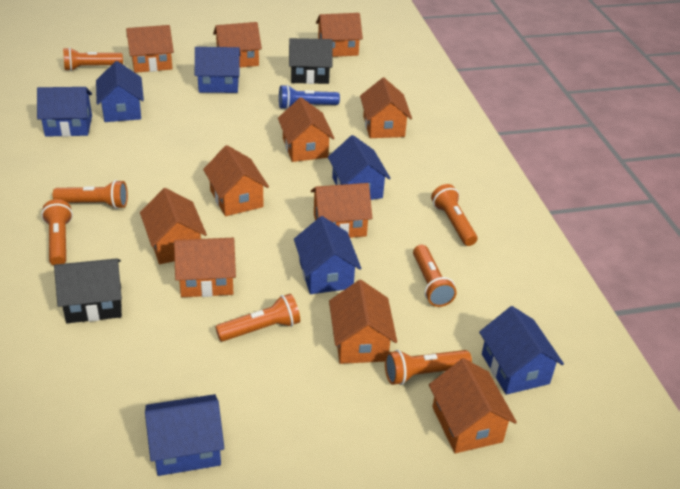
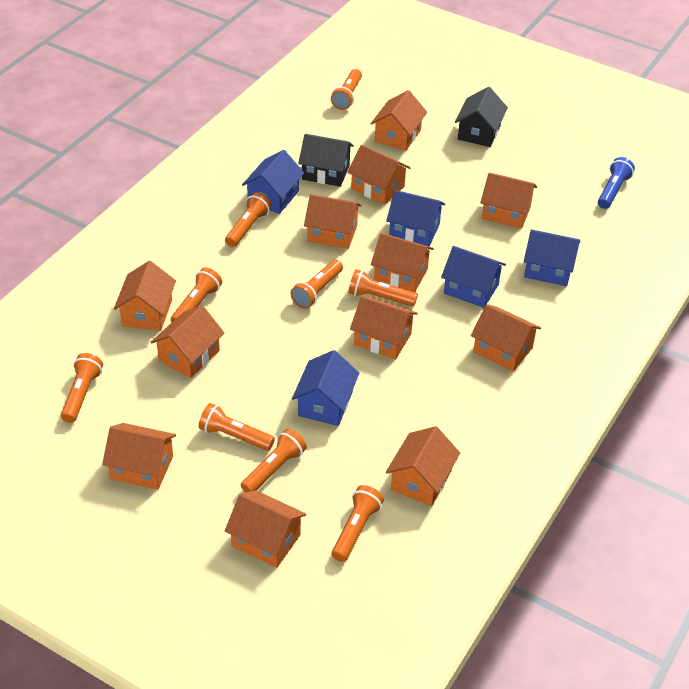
blue house: 7 -> 5
orange flashlight: 7 -> 9
orange house: 11 -> 12

